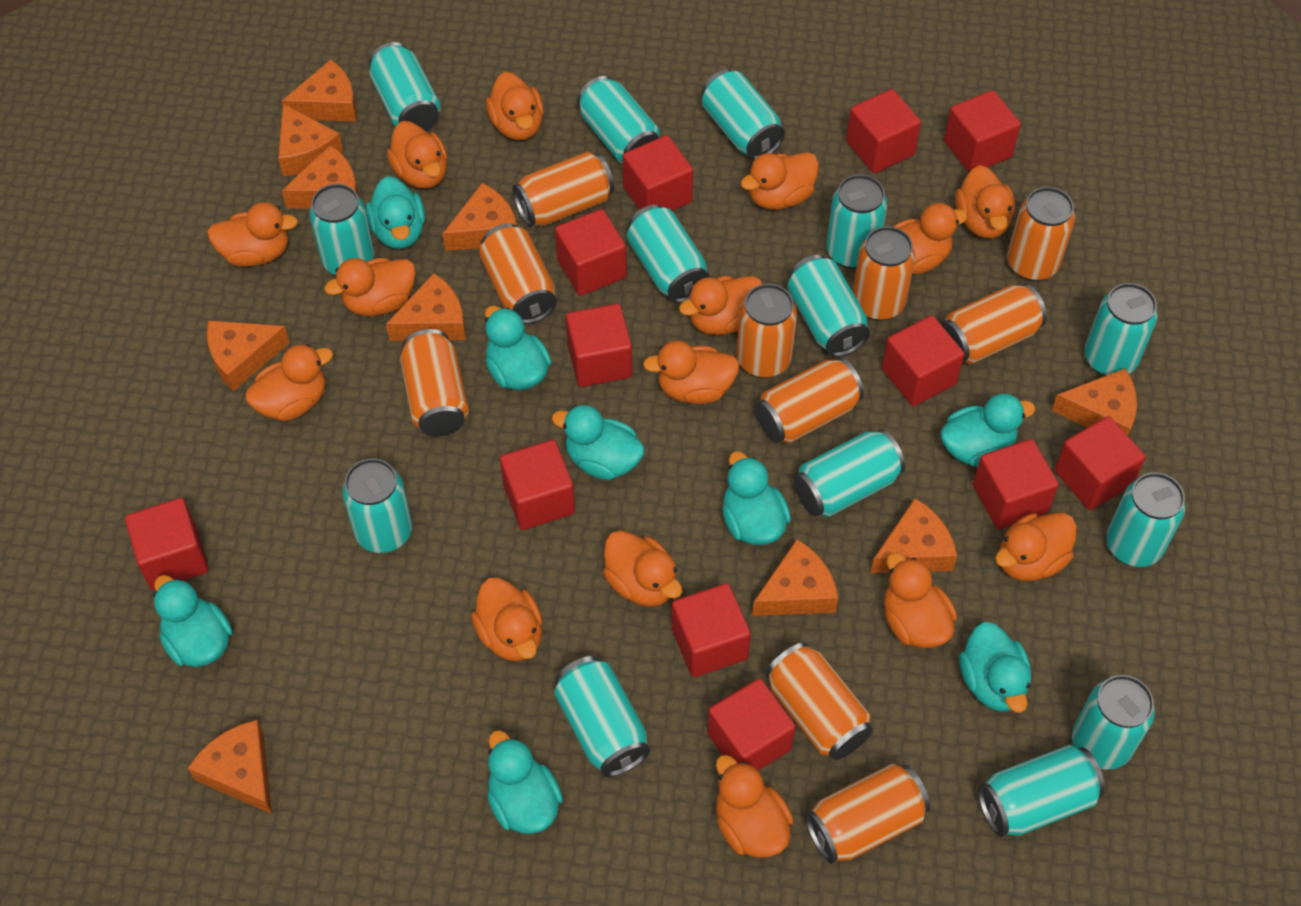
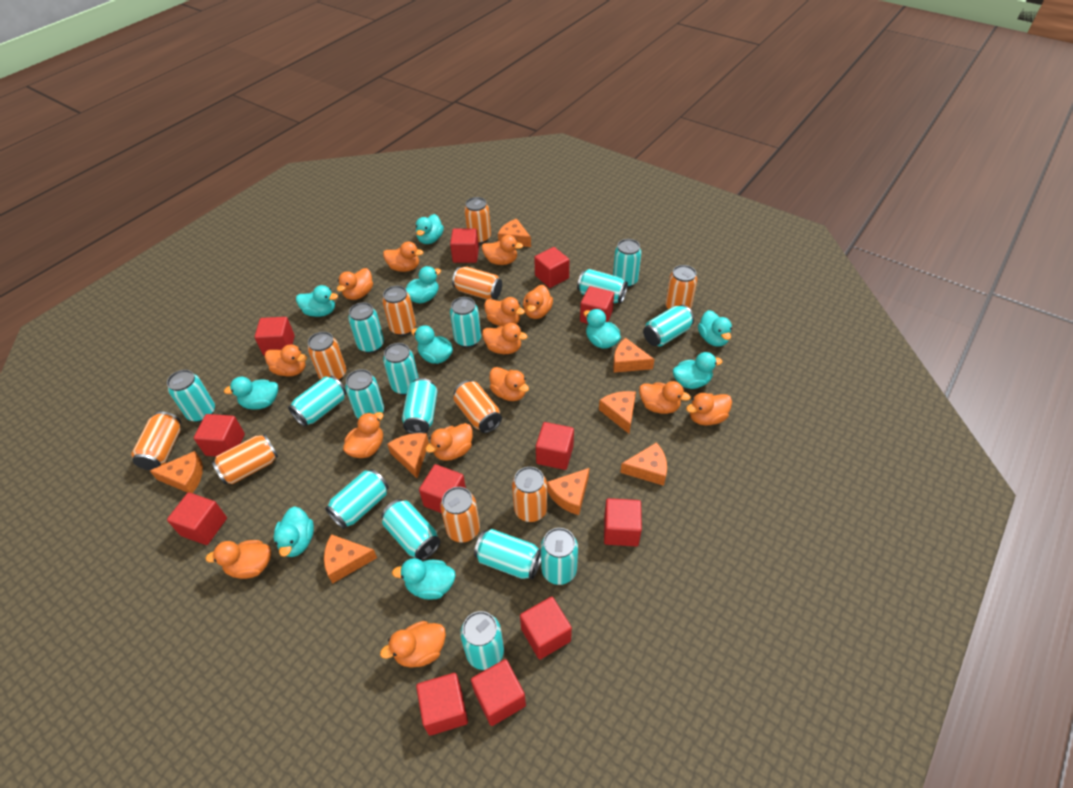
orange cheese: 10 -> 8
orange duck: 15 -> 14
turquoise can: 14 -> 15
turquoise duck: 8 -> 10

